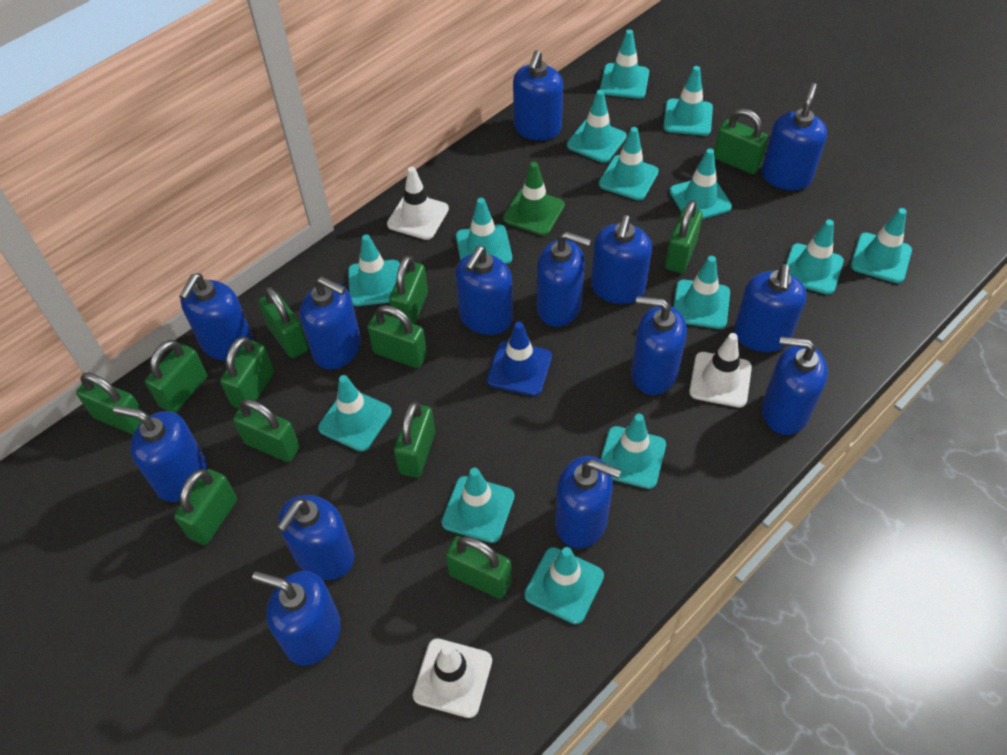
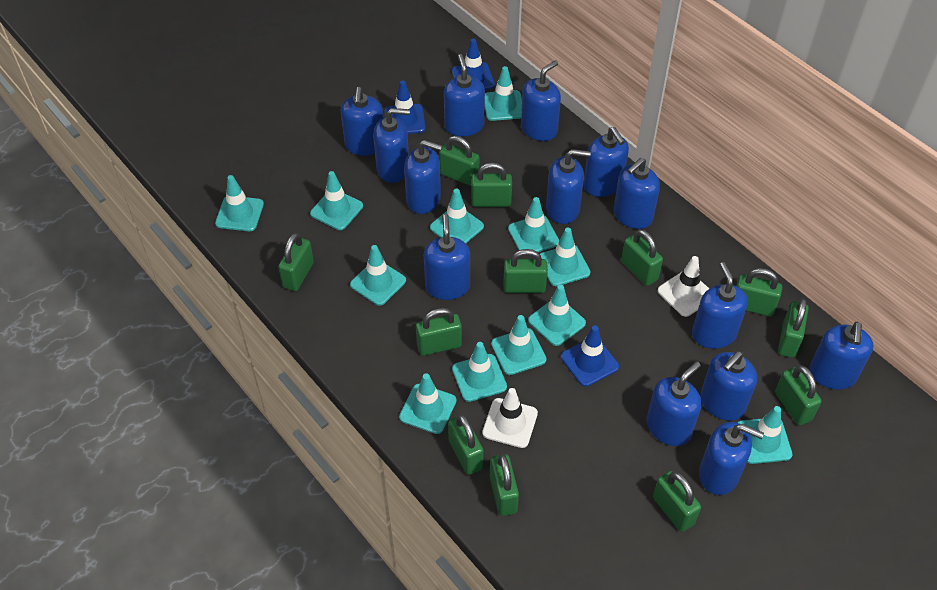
blue traffic cone: 1 -> 3
green traffic cone: 1 -> 0
turquoise traffic cone: 14 -> 12
white traffic cone: 3 -> 2

